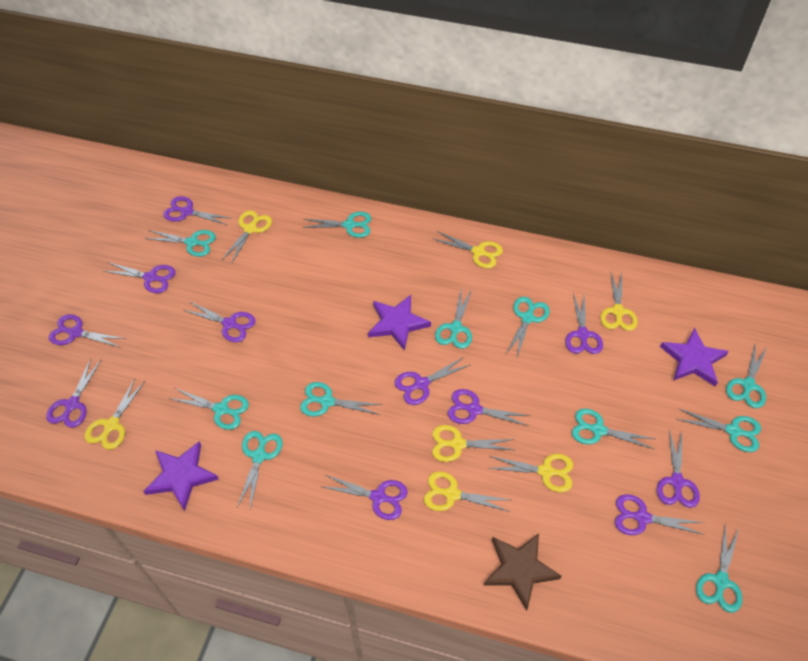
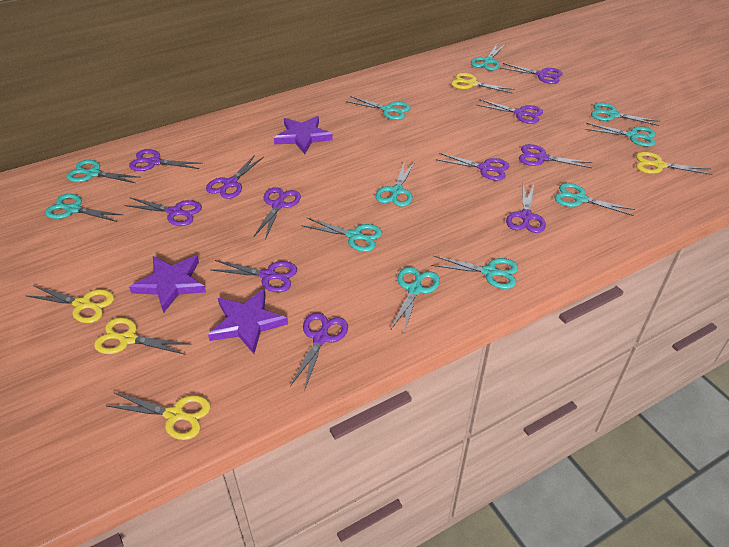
brown star: 1 -> 0
yellow scissors: 7 -> 5

